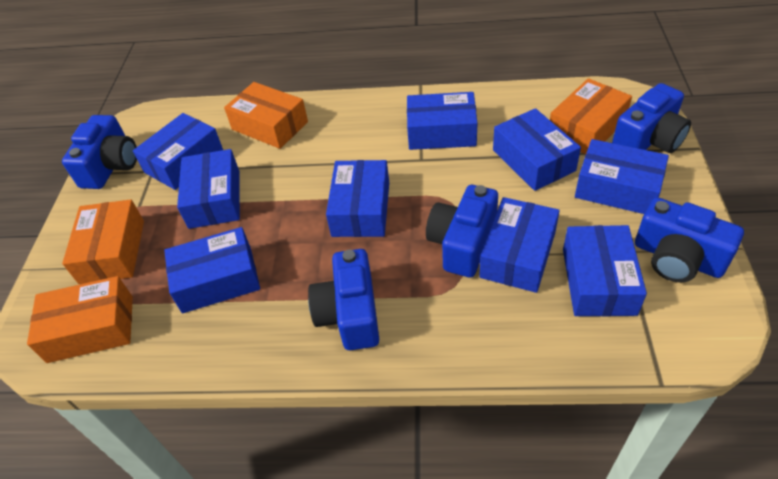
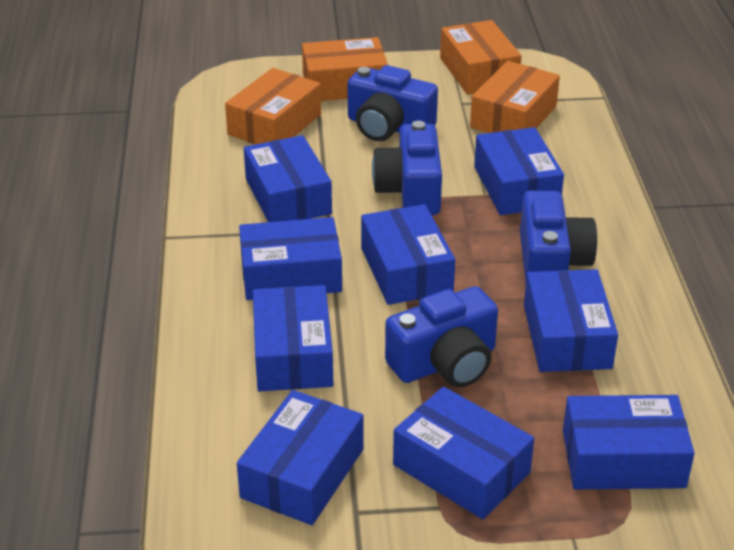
blue camera: 5 -> 4

